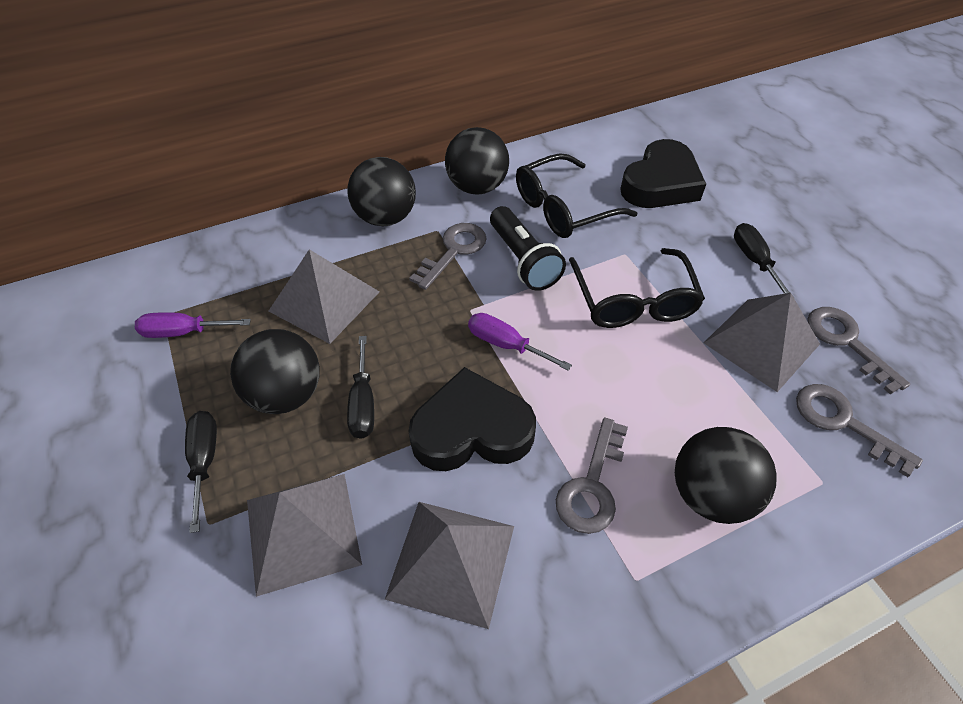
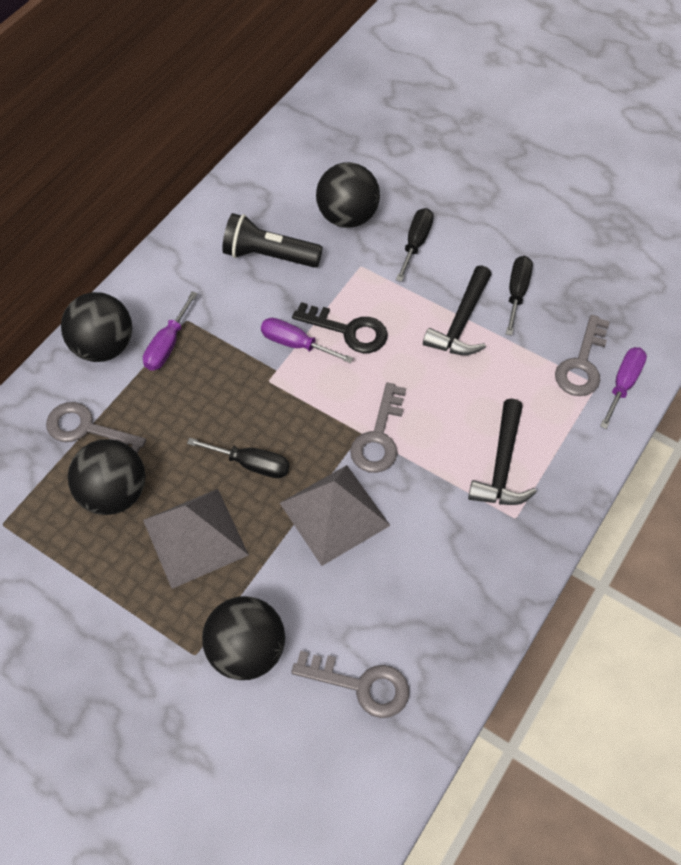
black glasses: 2 -> 0
black hammer: 0 -> 2
black heart: 2 -> 0
black key: 0 -> 1
grey pyramid: 4 -> 2
purple screwdriver: 2 -> 3

